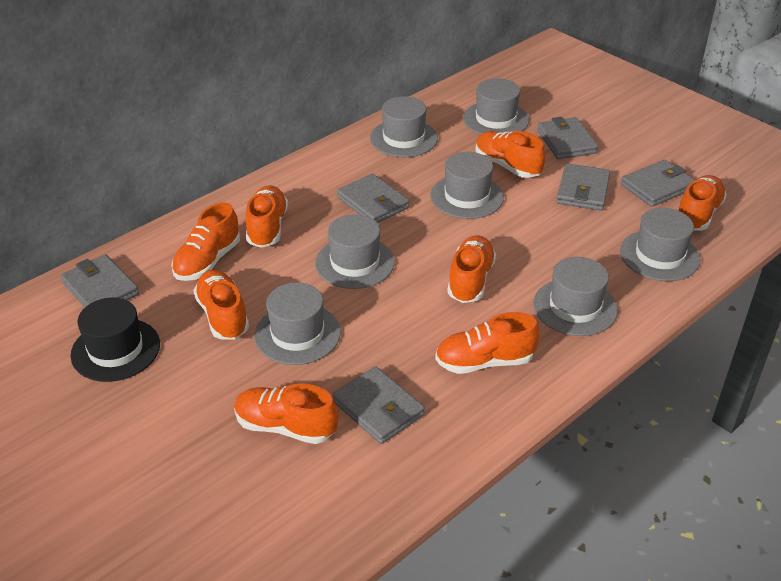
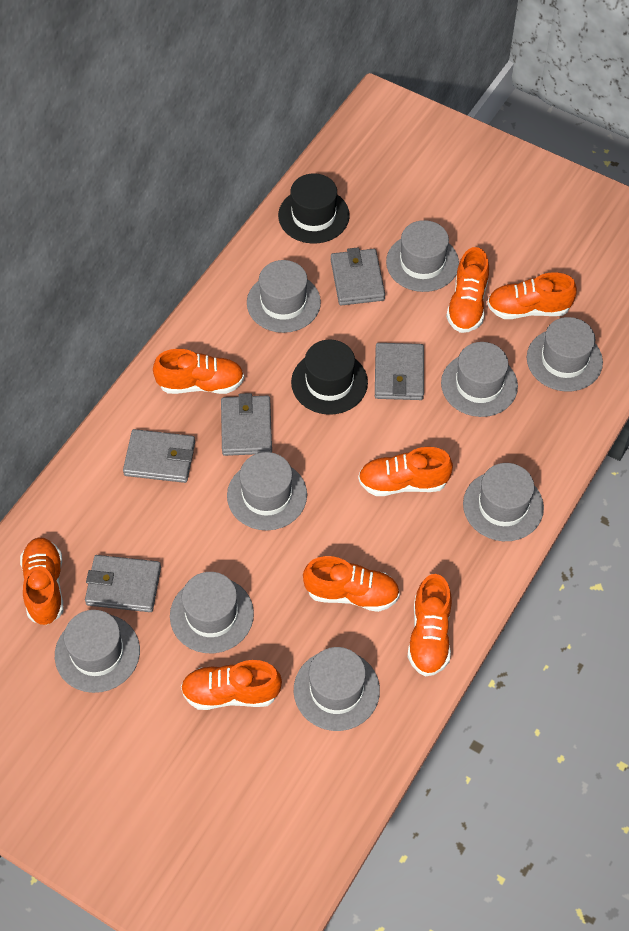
black hat: 1 -> 2
grey hat: 7 -> 9
grey wallet: 6 -> 5

